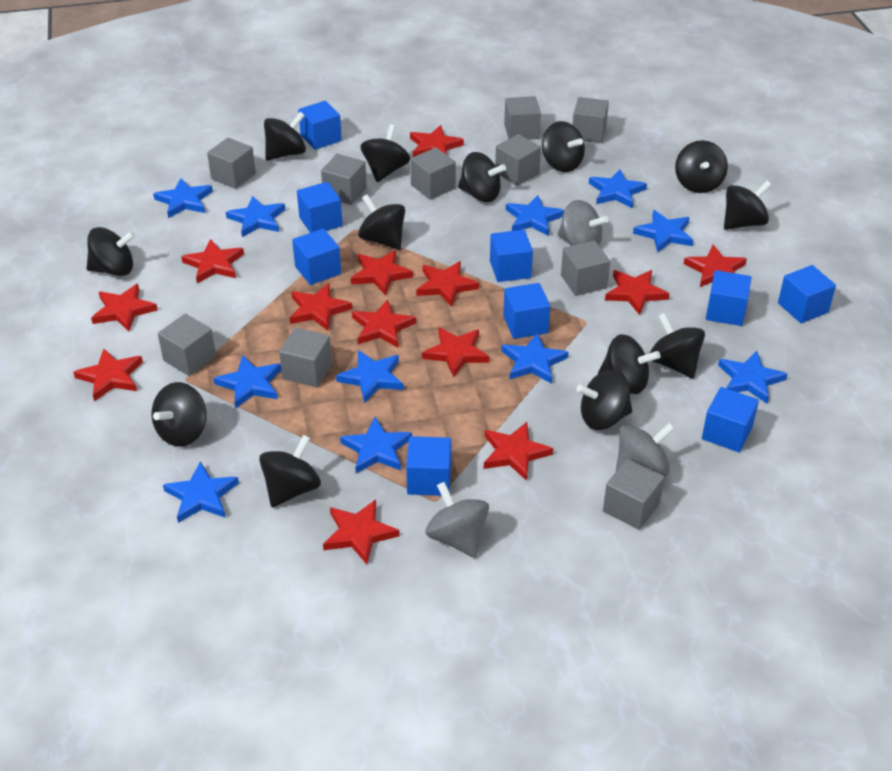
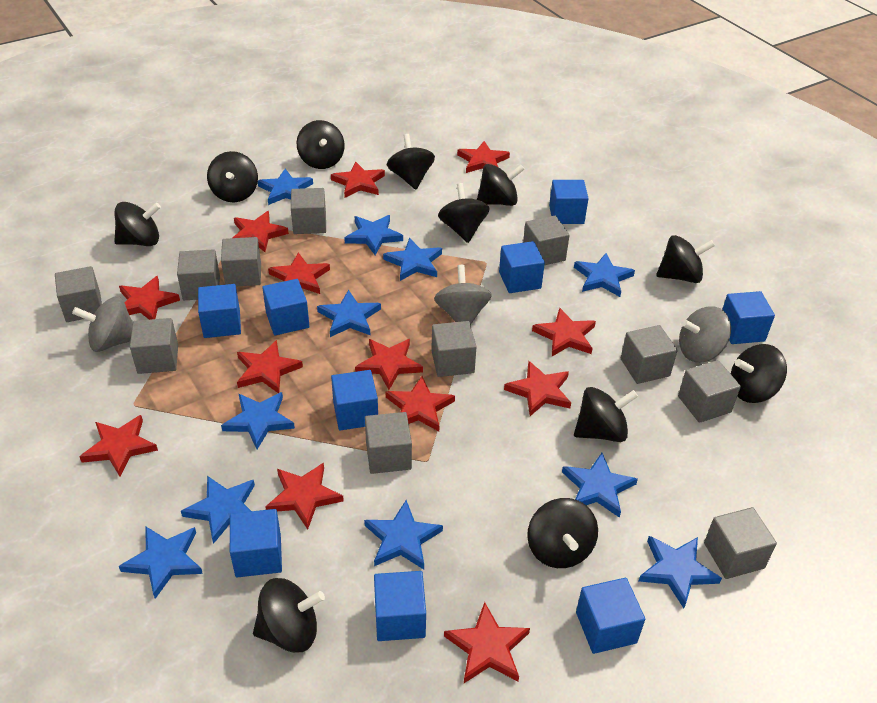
black spinning top: 13 -> 11
grey cube: 10 -> 11

